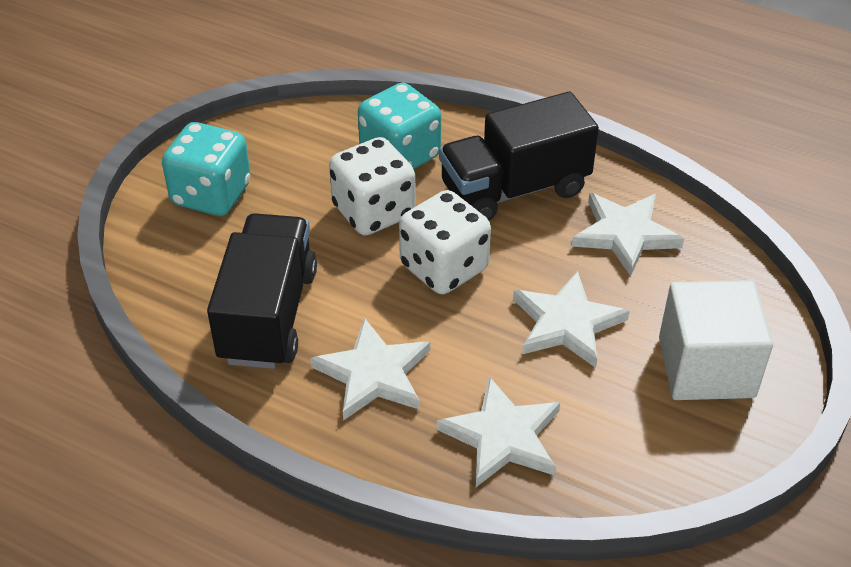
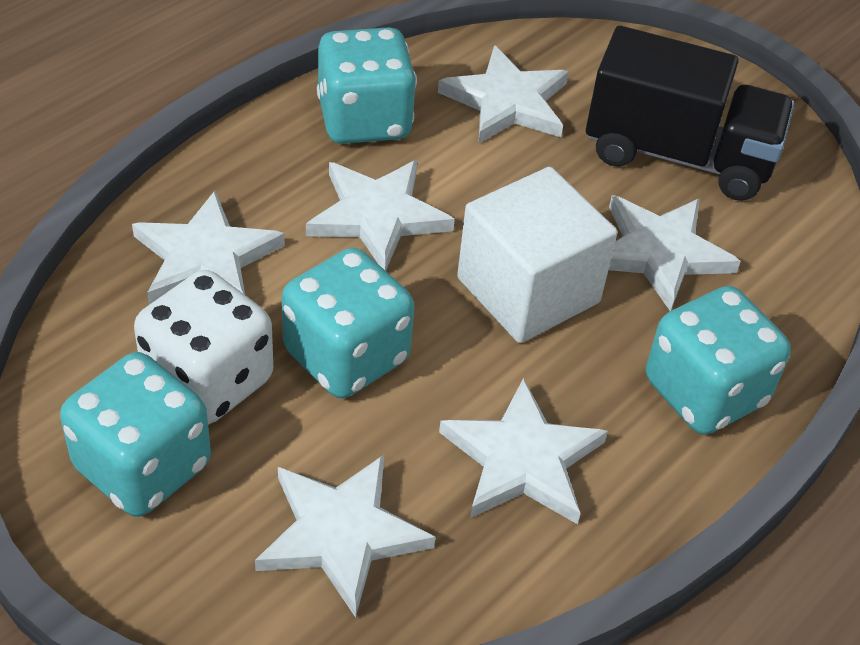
black truck: 2 -> 1
turquoise dice: 2 -> 4
white dice: 2 -> 1
white star: 4 -> 6

